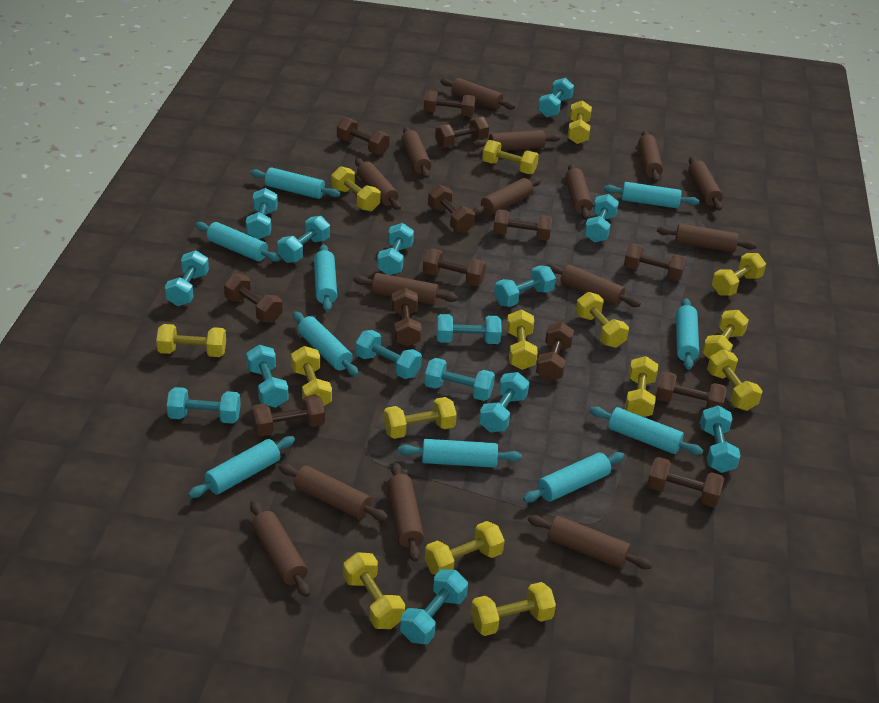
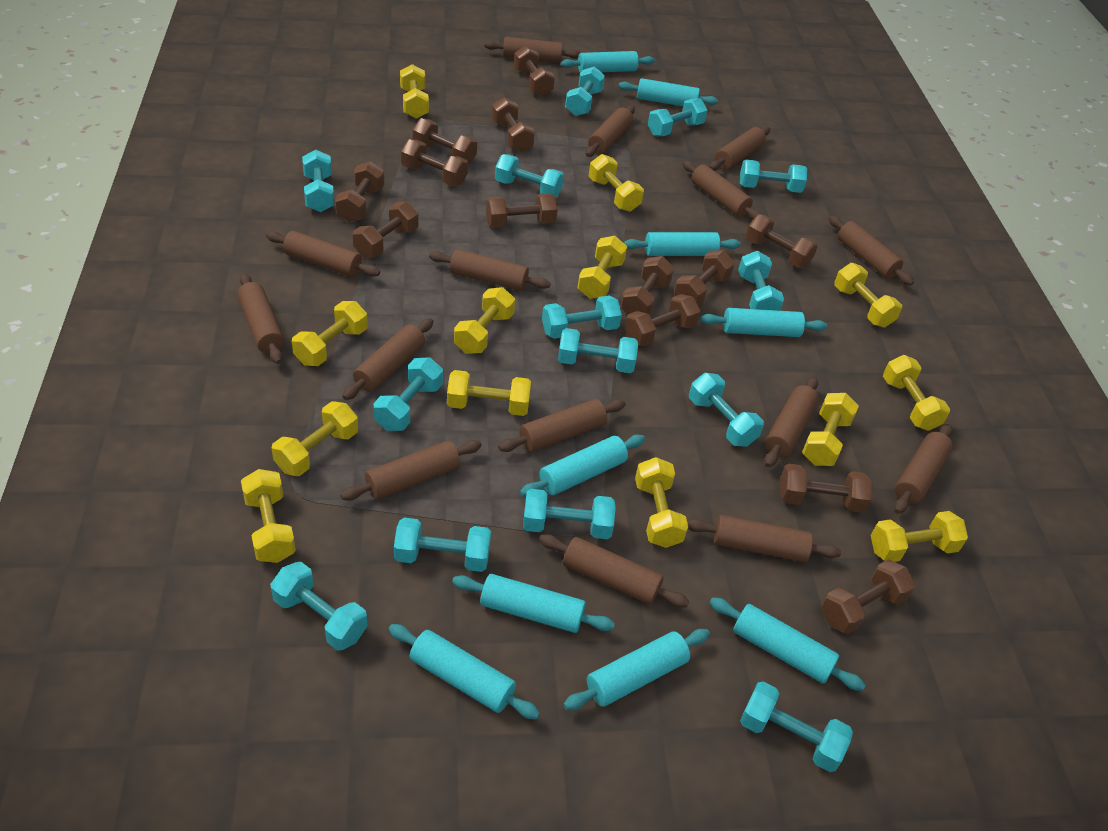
turquoise dumbbell: 15 -> 14
turquoise rolling pin: 10 -> 9
yellow dumbbell: 15 -> 13

